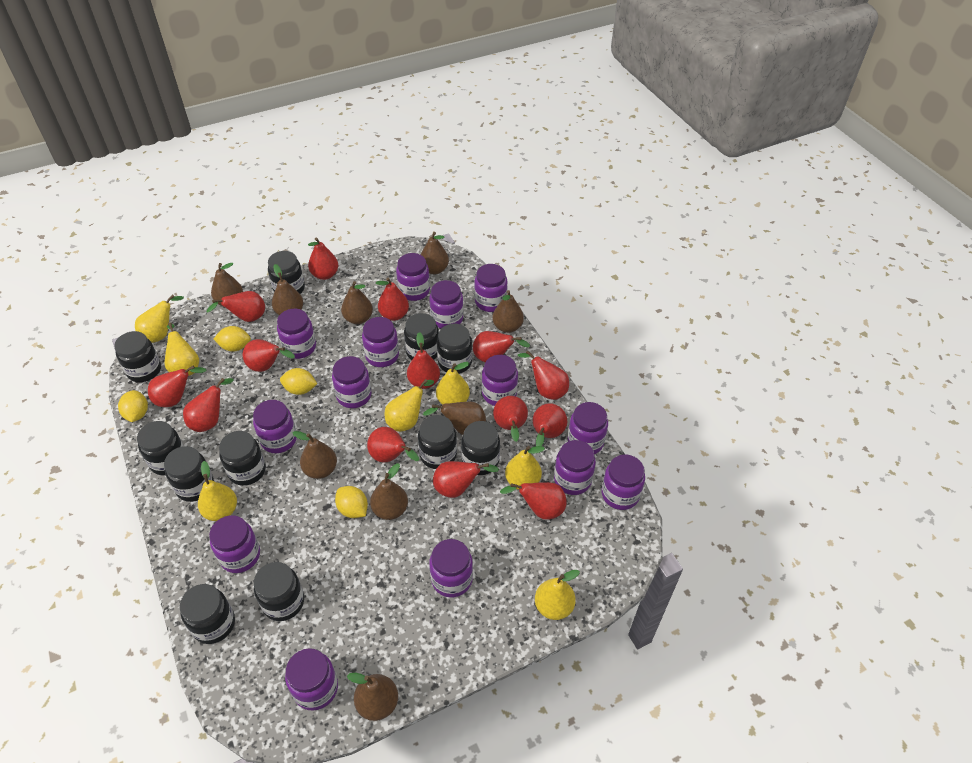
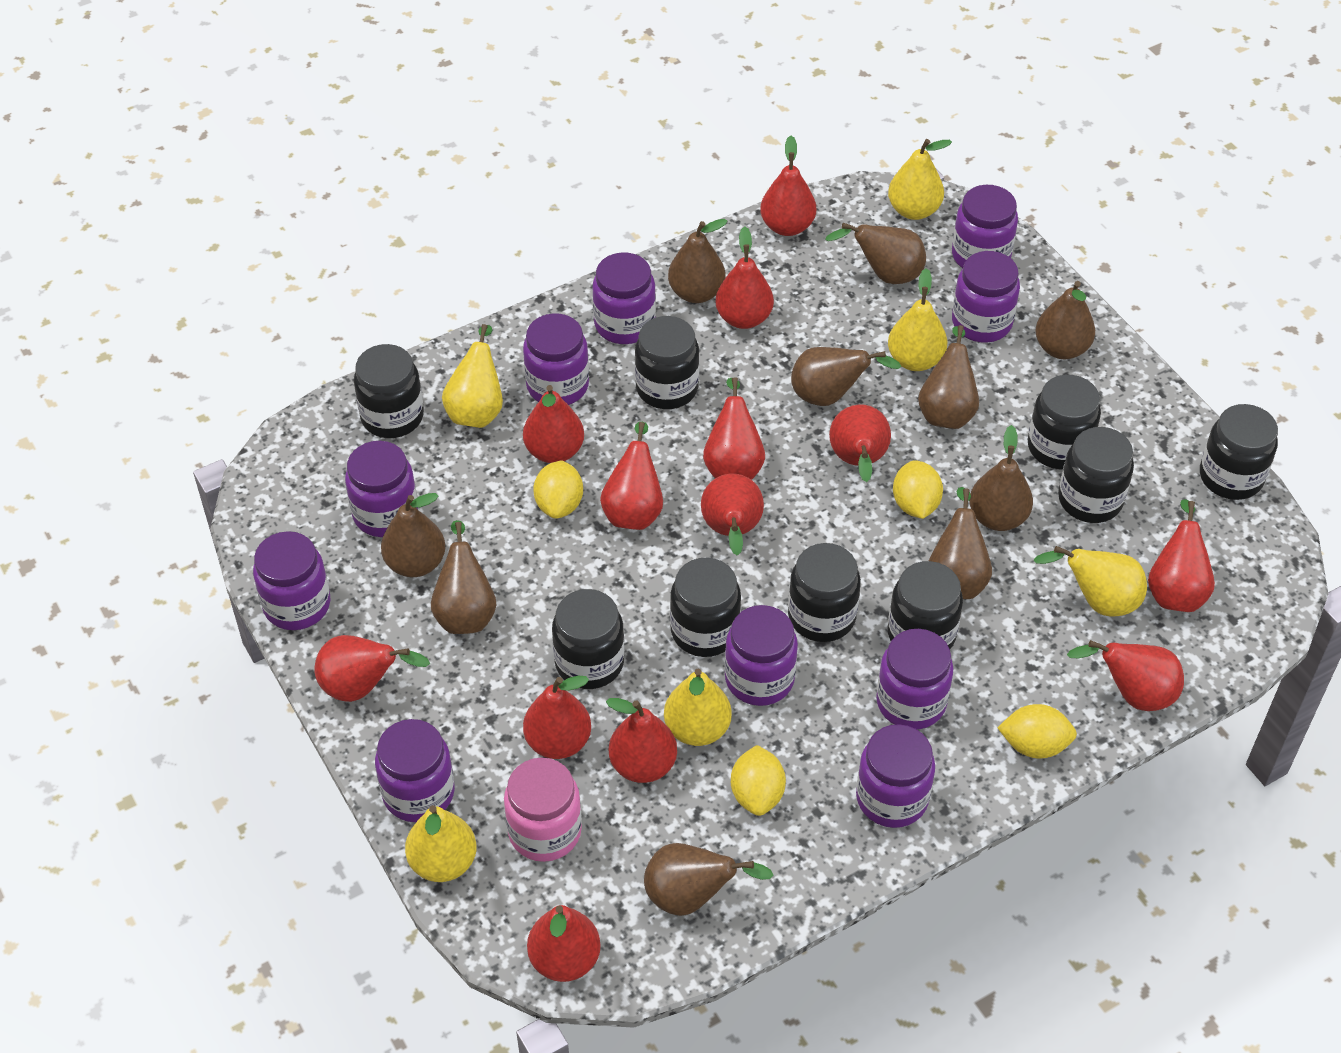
black jar: 11 -> 9
brown pear: 9 -> 10
pink jar: 0 -> 1
purple jar: 14 -> 10
red pear: 14 -> 13
yellow pear: 7 -> 6

